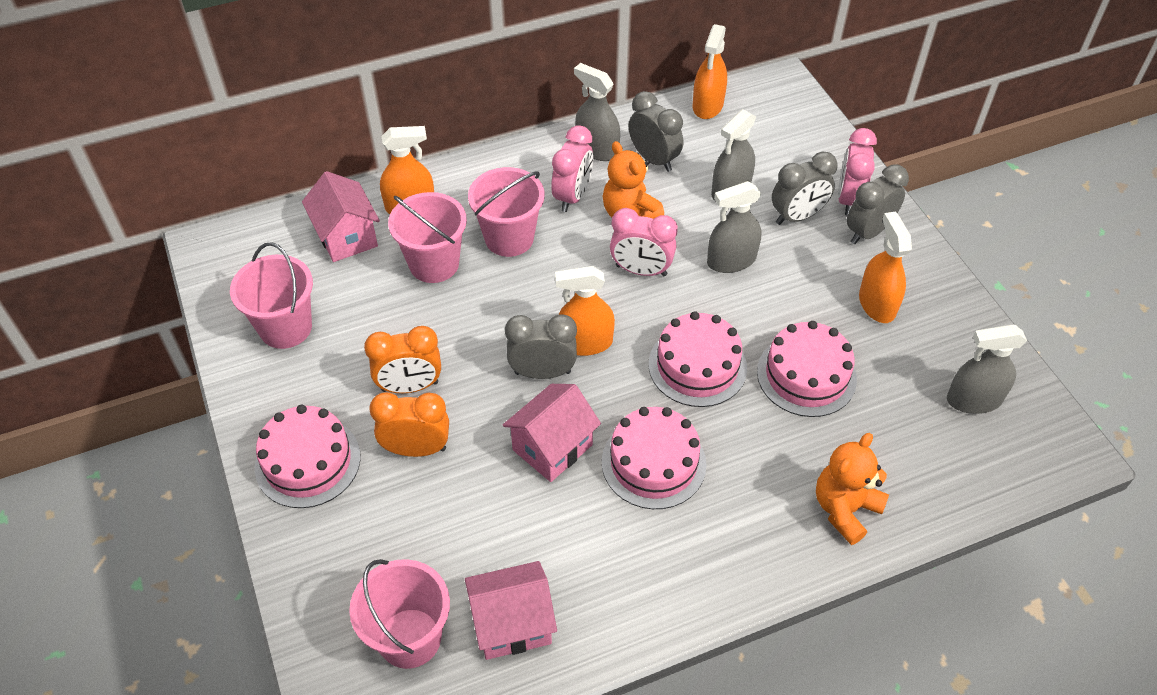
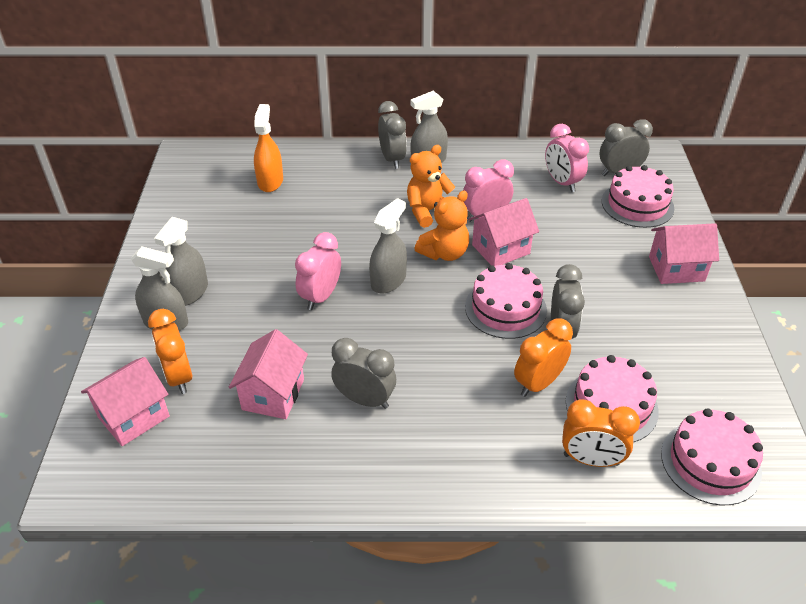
orange clock: 2 -> 3
orange spray bottle: 4 -> 1
pink bucket: 4 -> 0
pink house: 3 -> 4

